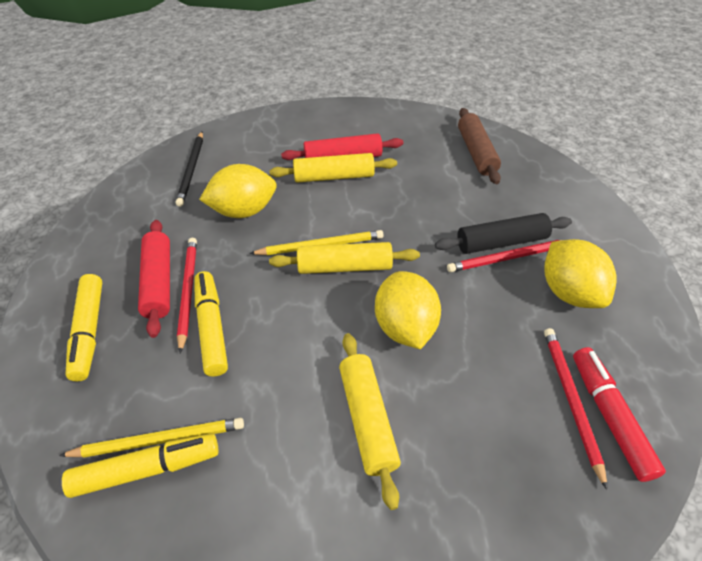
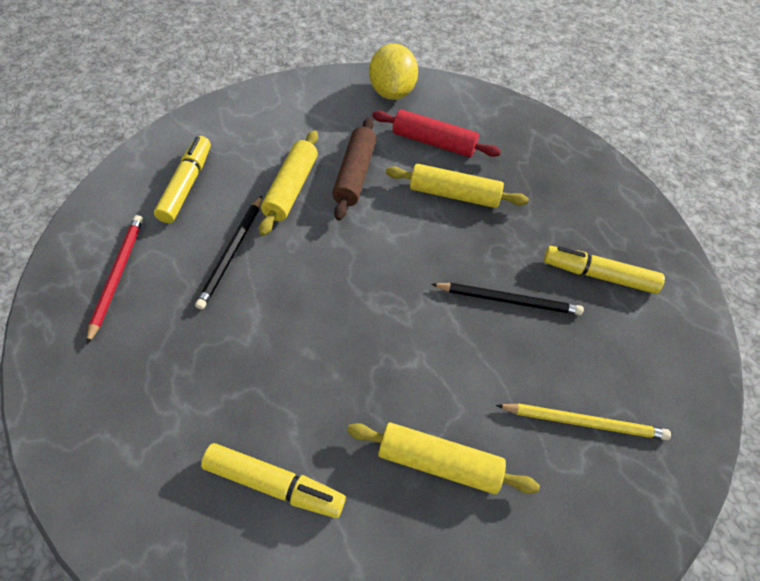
black pencil: 1 -> 2
black rolling pin: 1 -> 0
red marker: 1 -> 0
red pencil: 3 -> 1
red rolling pin: 2 -> 1
yellow lemon: 3 -> 1
yellow pencil: 2 -> 1

